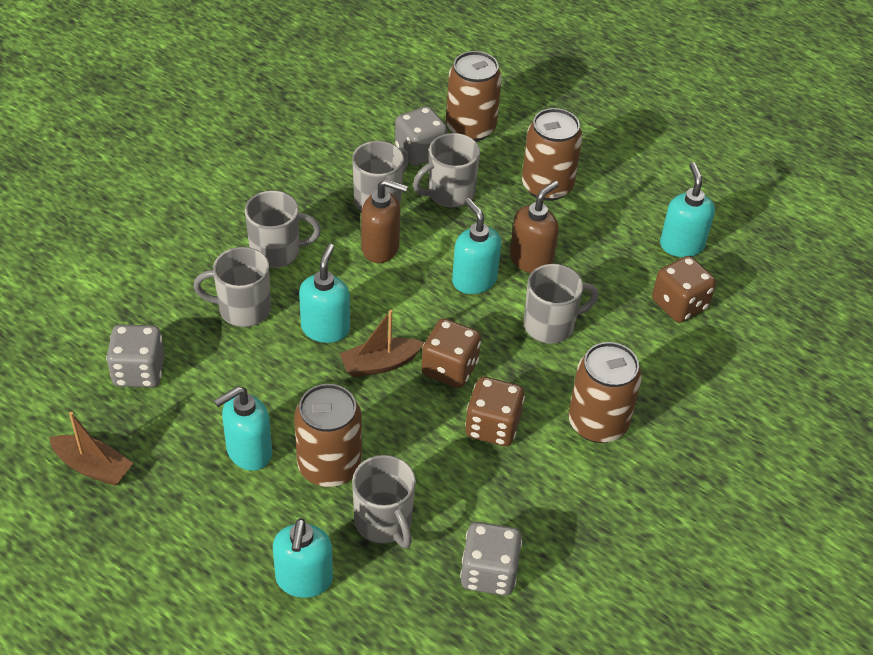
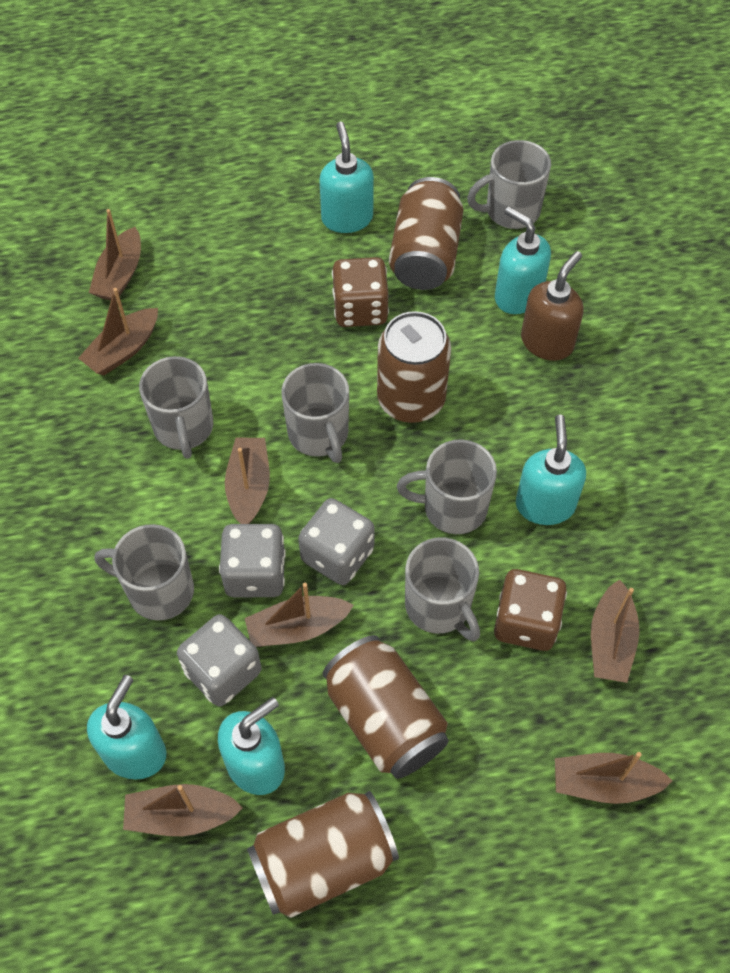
brown boat: 2 -> 7
brown dice: 3 -> 2
brown soap dispenser: 2 -> 1

